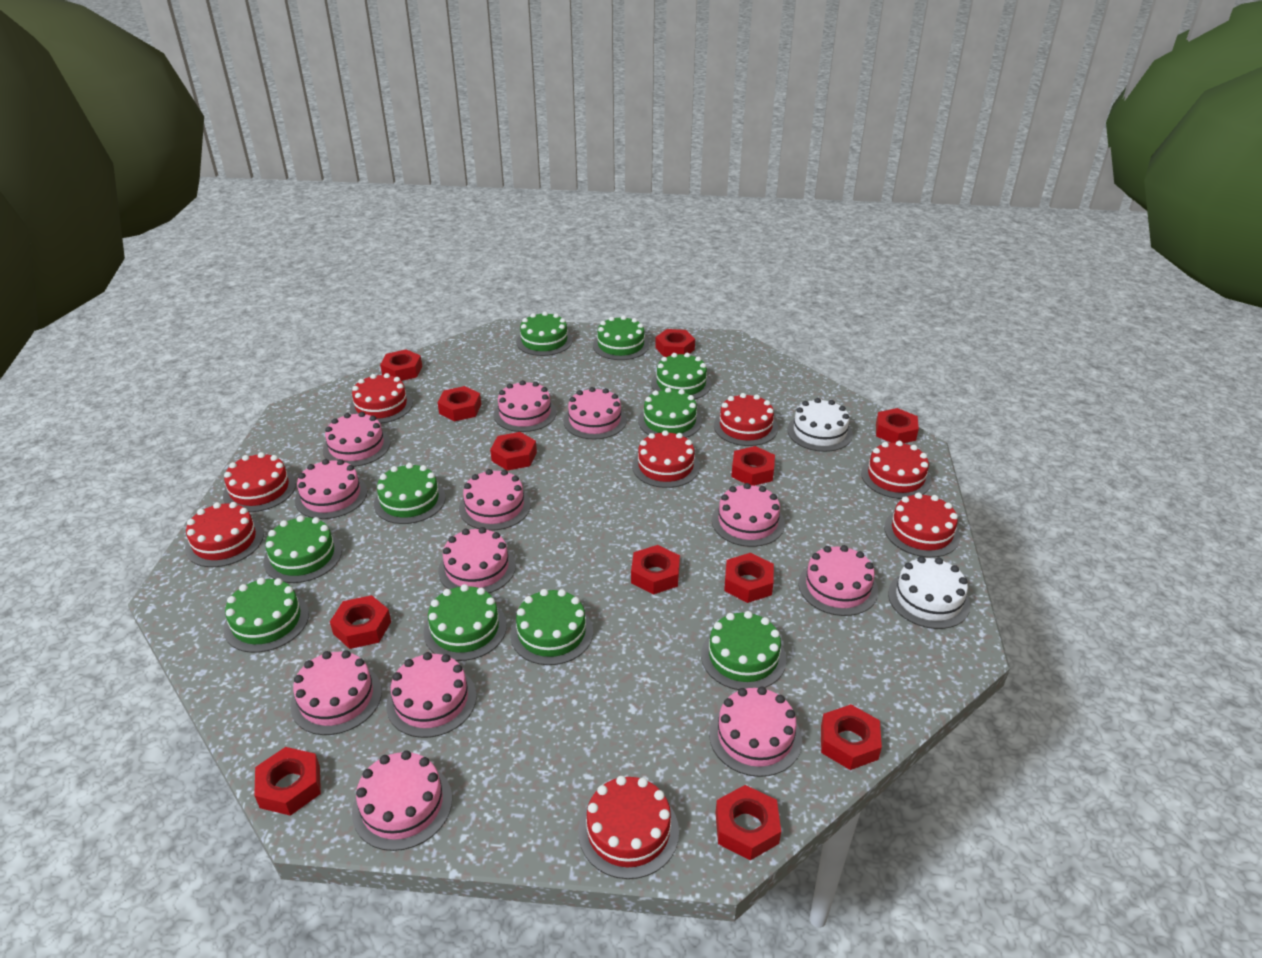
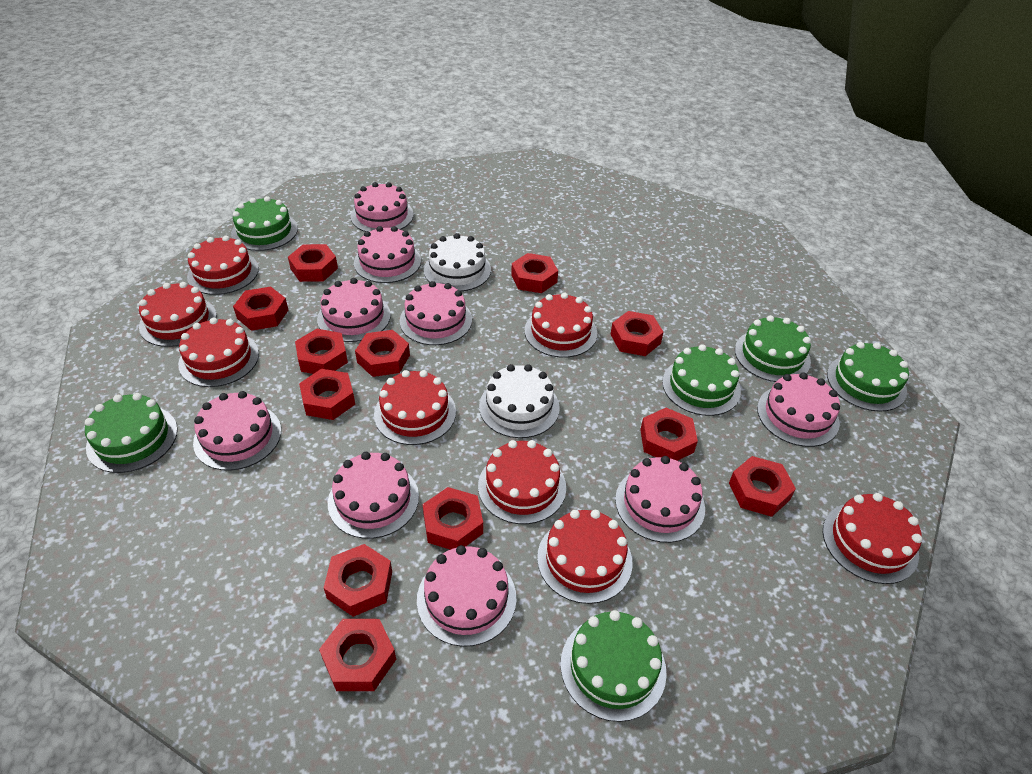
green cake: 10 -> 6
pink cake: 12 -> 9

